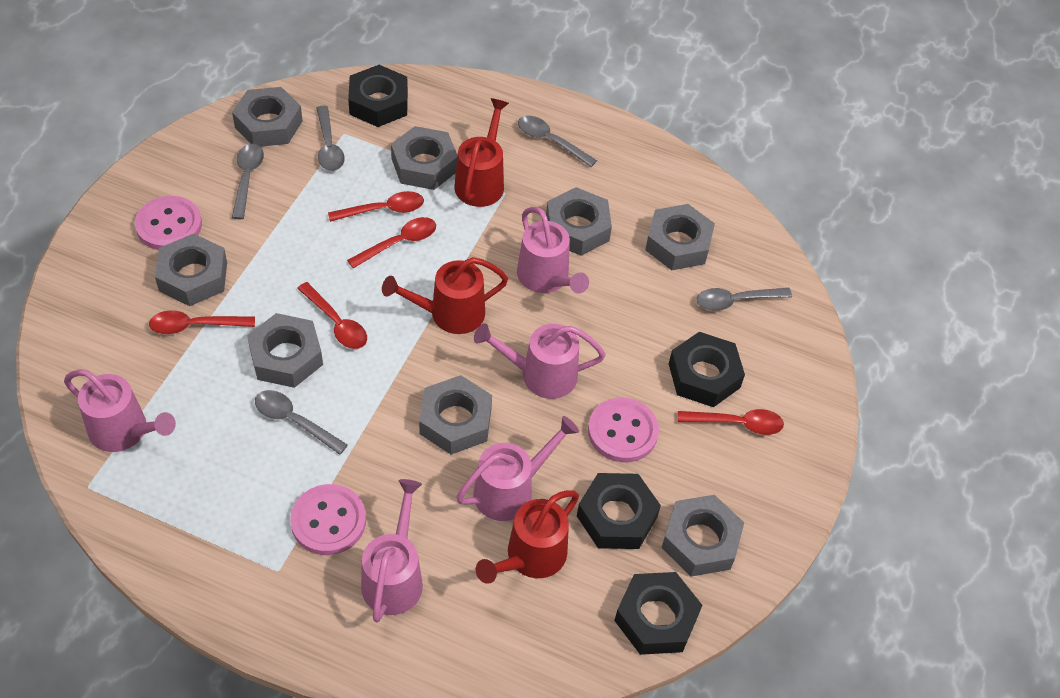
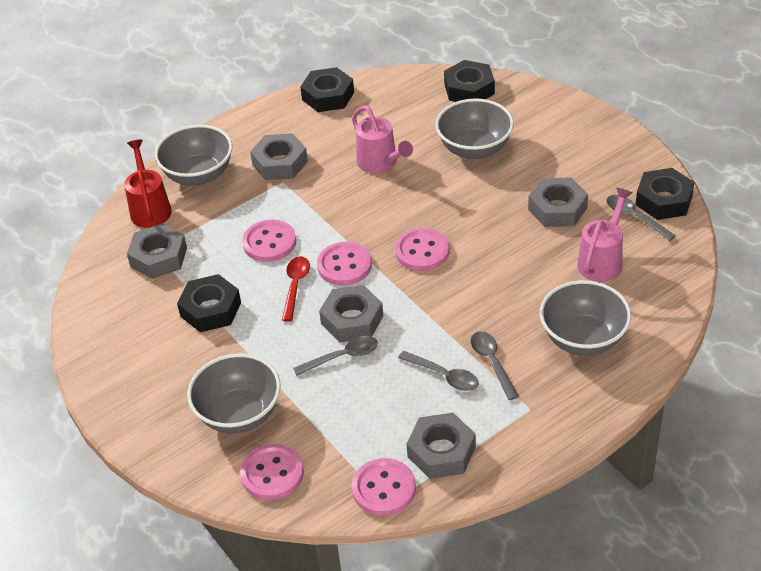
grey bowl: 0 -> 4
grey nut: 8 -> 5
grey spoon: 5 -> 4
pink button: 3 -> 5
pink watering can: 5 -> 2
red spoon: 5 -> 1
red watering can: 3 -> 1

